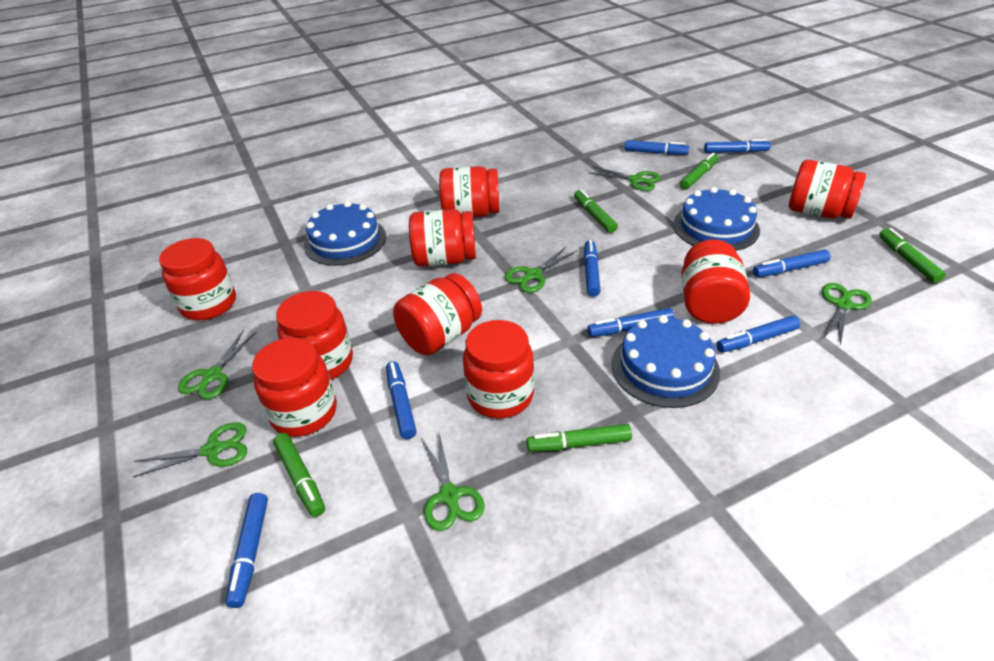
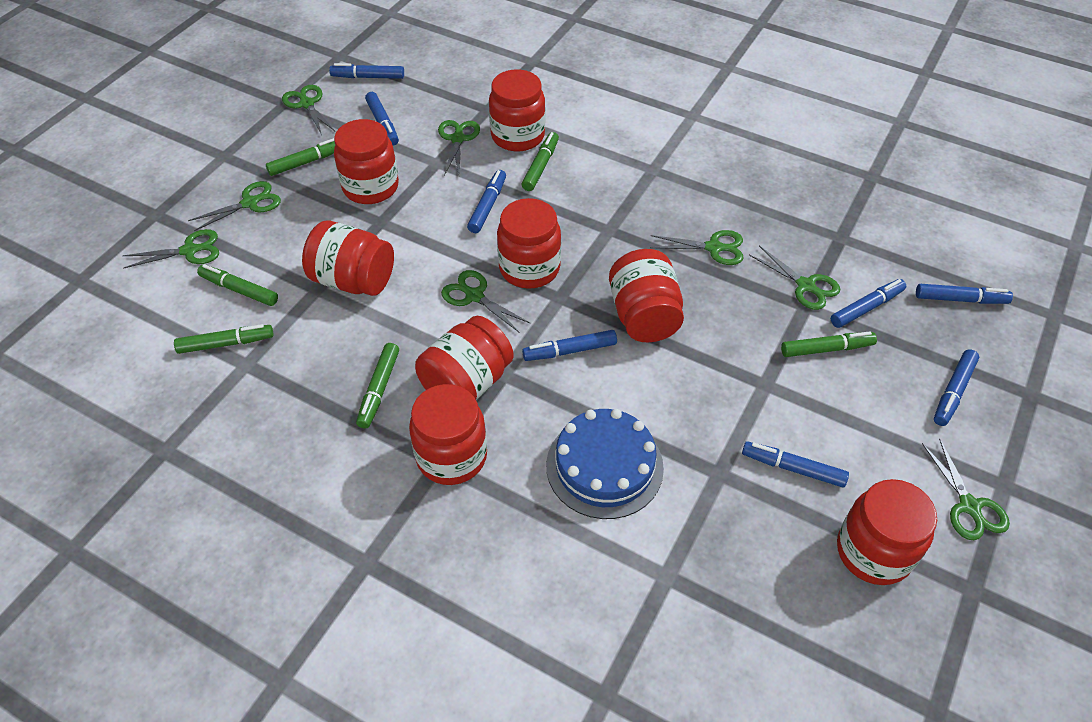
blue cake: 3 -> 1
green marker: 5 -> 6
green scissors: 6 -> 8
red jar: 9 -> 8

